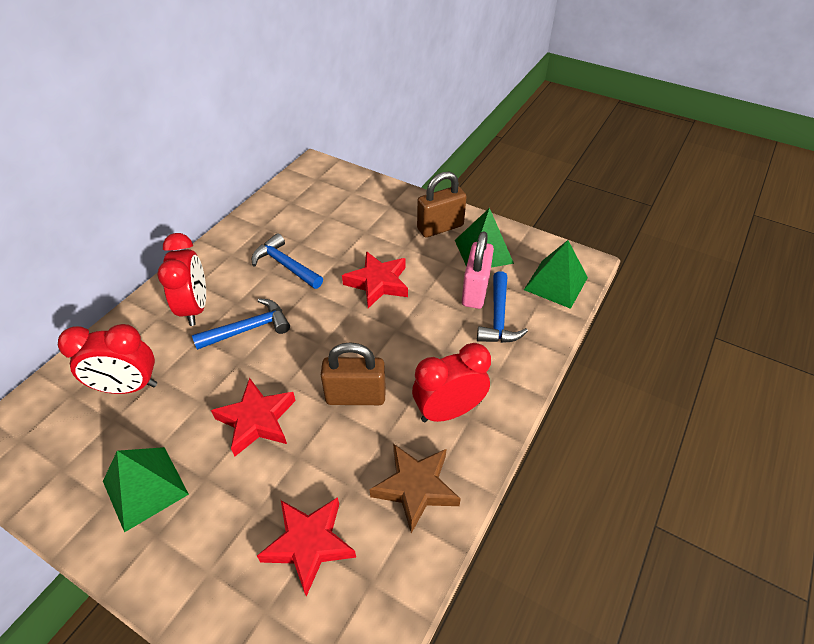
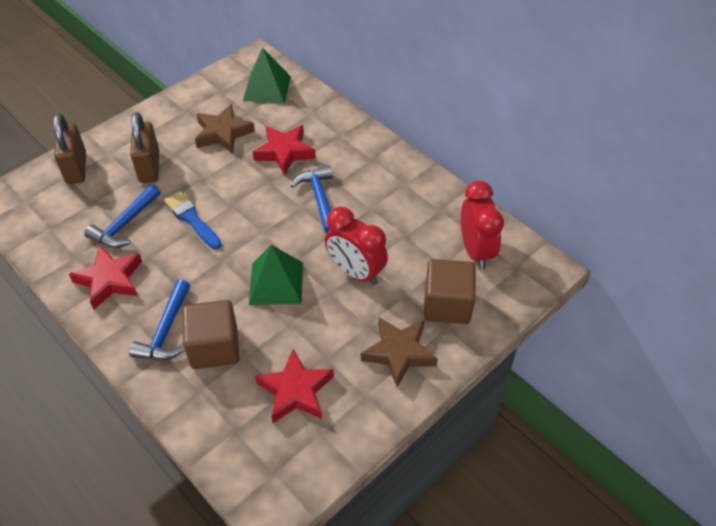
blue brush: 0 -> 1
brown cube: 0 -> 2
brown star: 1 -> 2
green pyramid: 3 -> 2
pink padlock: 1 -> 0
red clock: 3 -> 2

